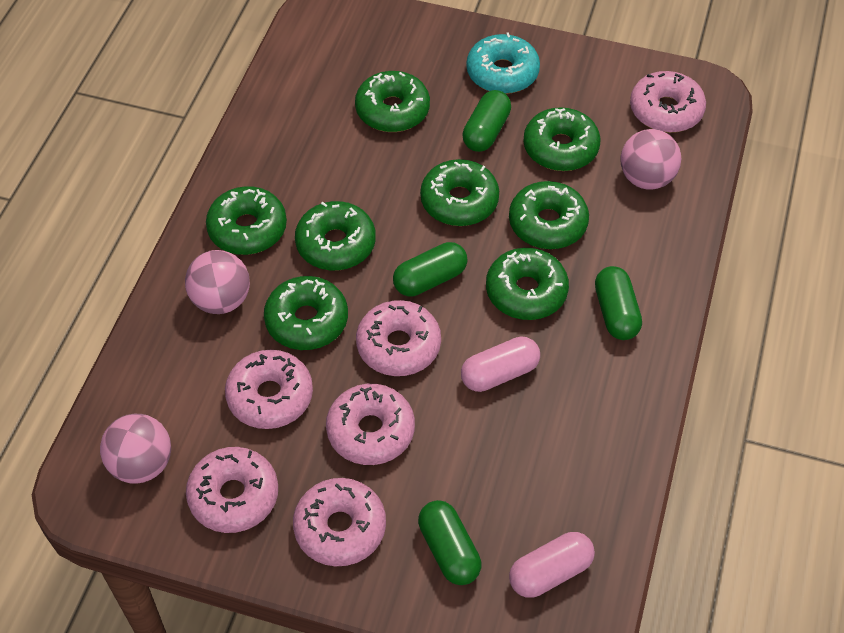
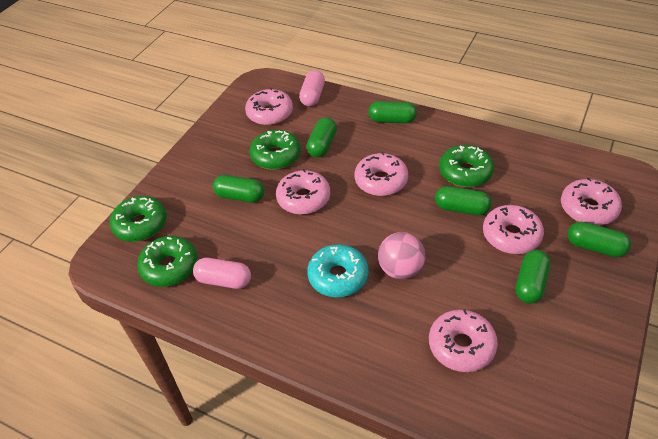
green capsule: 4 -> 6
green donut: 8 -> 4
pink ball: 3 -> 1

